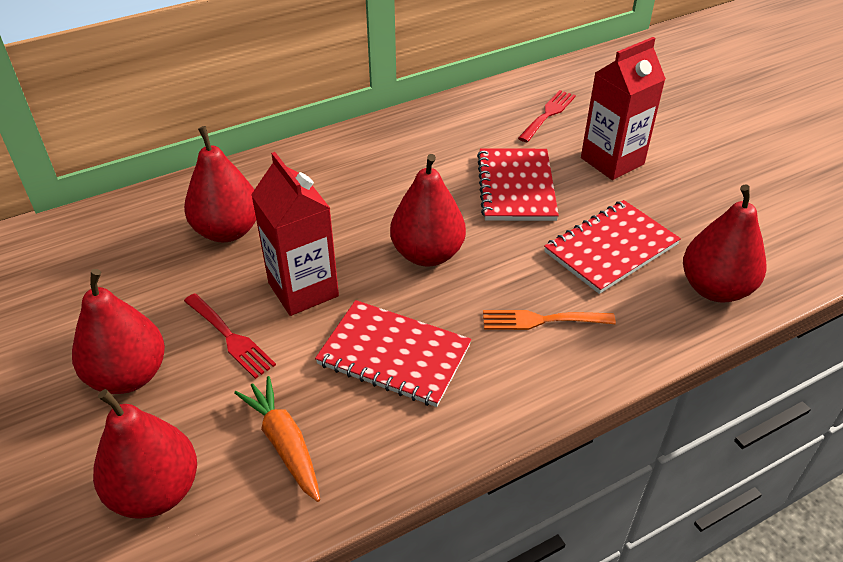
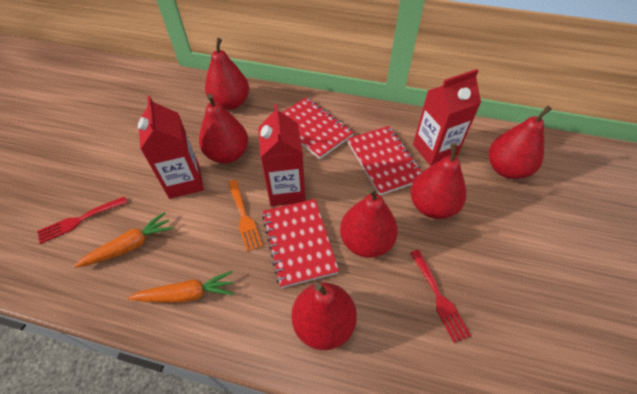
orange carrot: 1 -> 2
red carton: 2 -> 3
red pear: 5 -> 6

